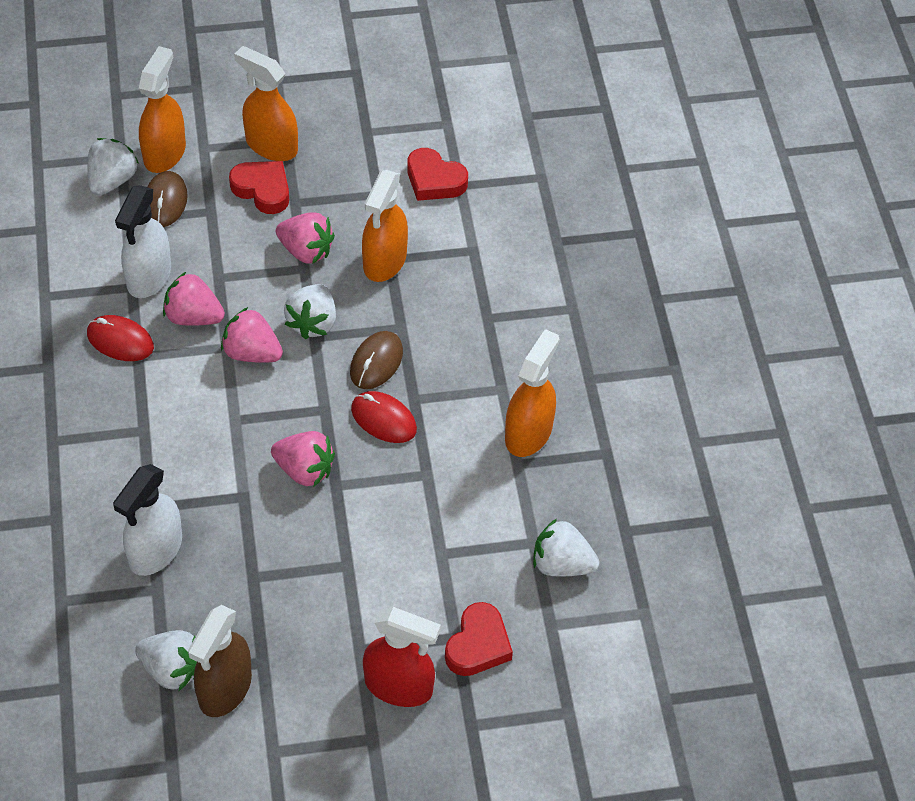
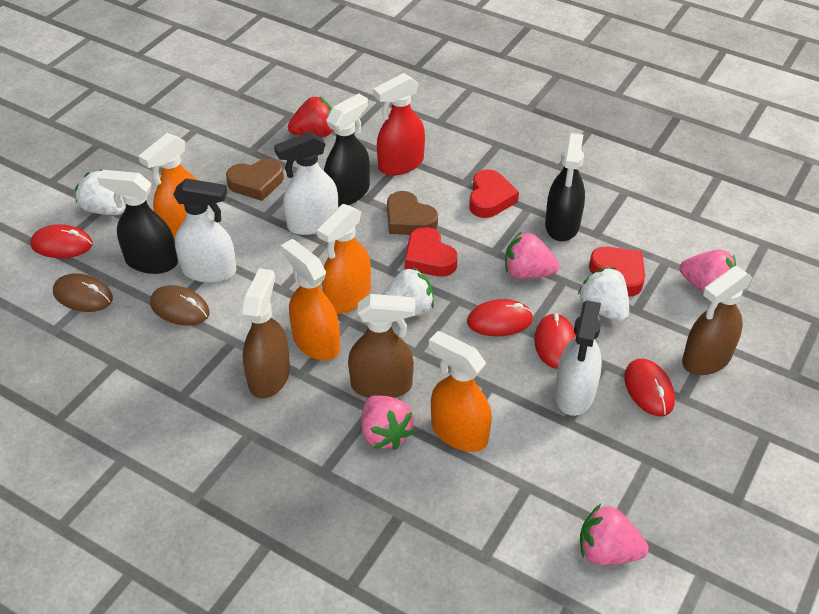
black spray bottle: 0 -> 3
brown heart: 0 -> 2
brown spray bottle: 1 -> 3
red mouse: 2 -> 4
red strawberry: 0 -> 1
white spray bottle: 2 -> 3
white strawberry: 4 -> 3

